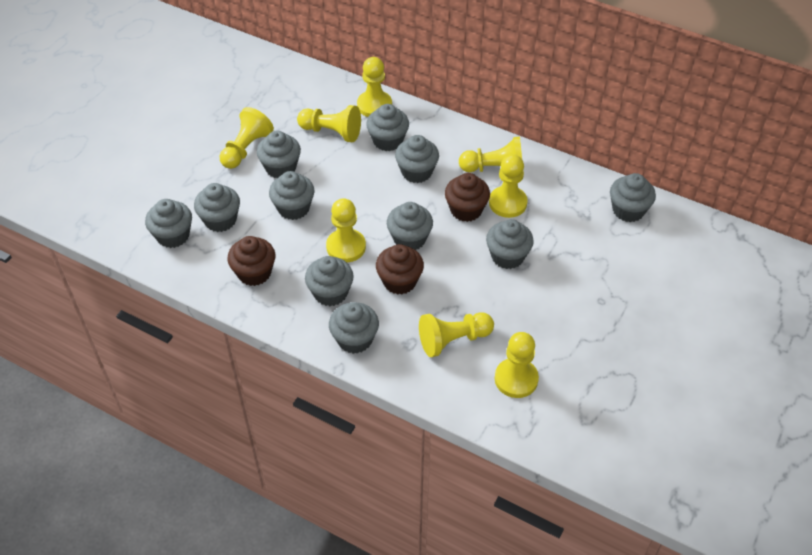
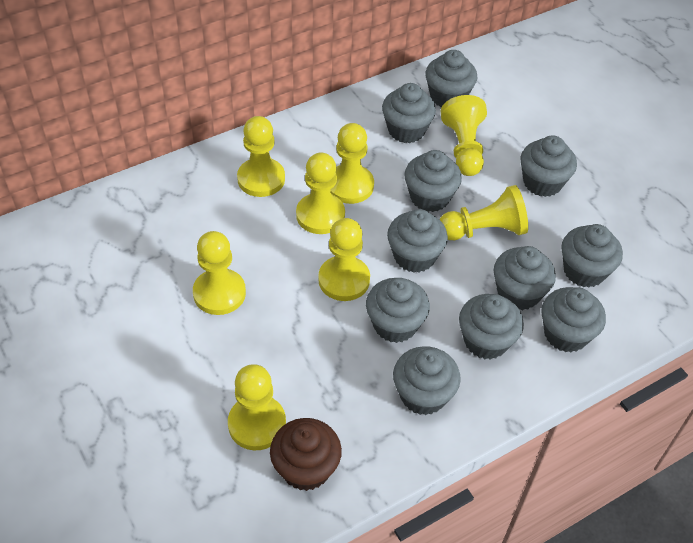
brown cupcake: 3 -> 1

